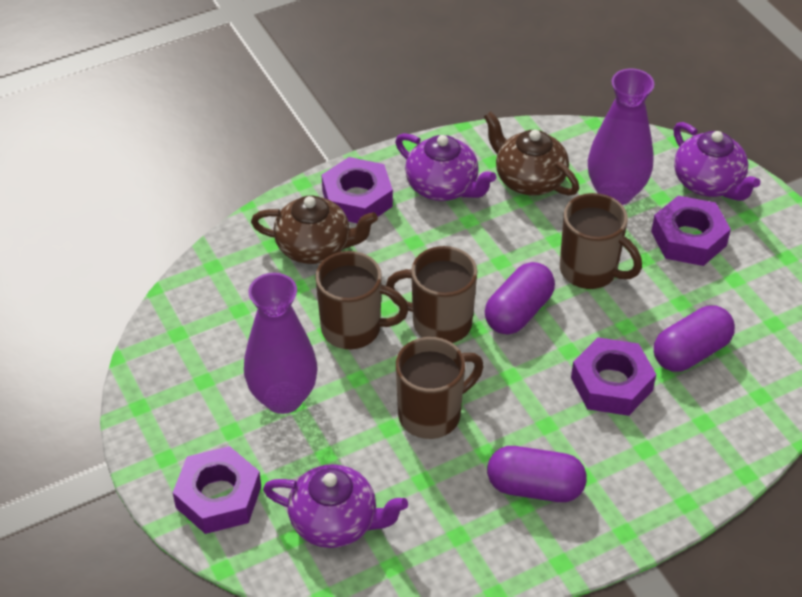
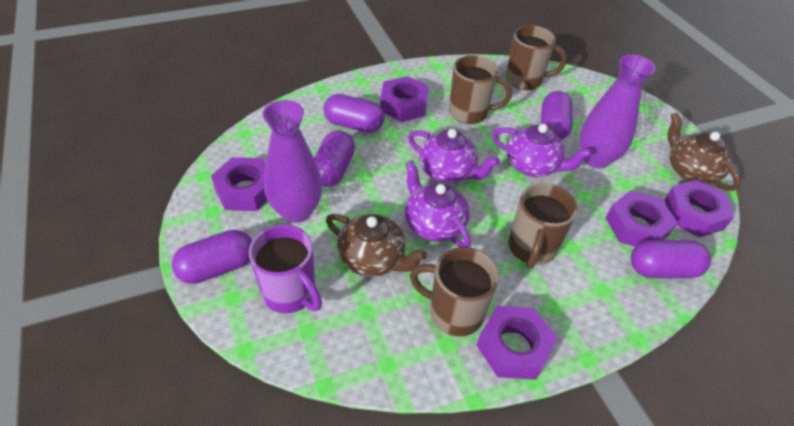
purple capsule: 3 -> 5
purple mug: 0 -> 1
purple nut: 4 -> 5

